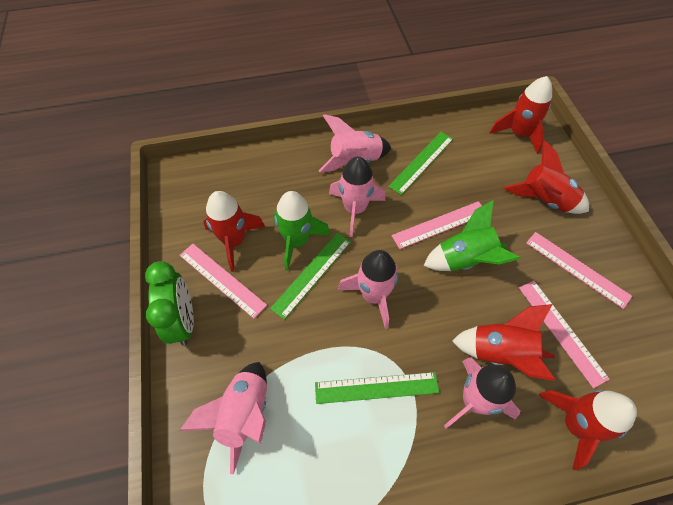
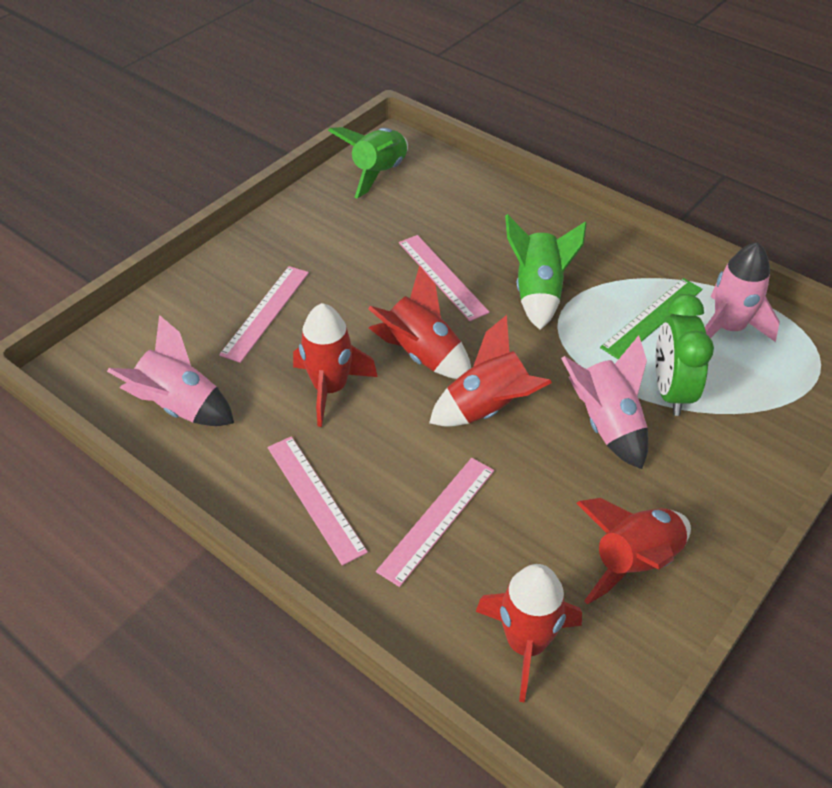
green ruler: 3 -> 1
pink rocket: 5 -> 3

